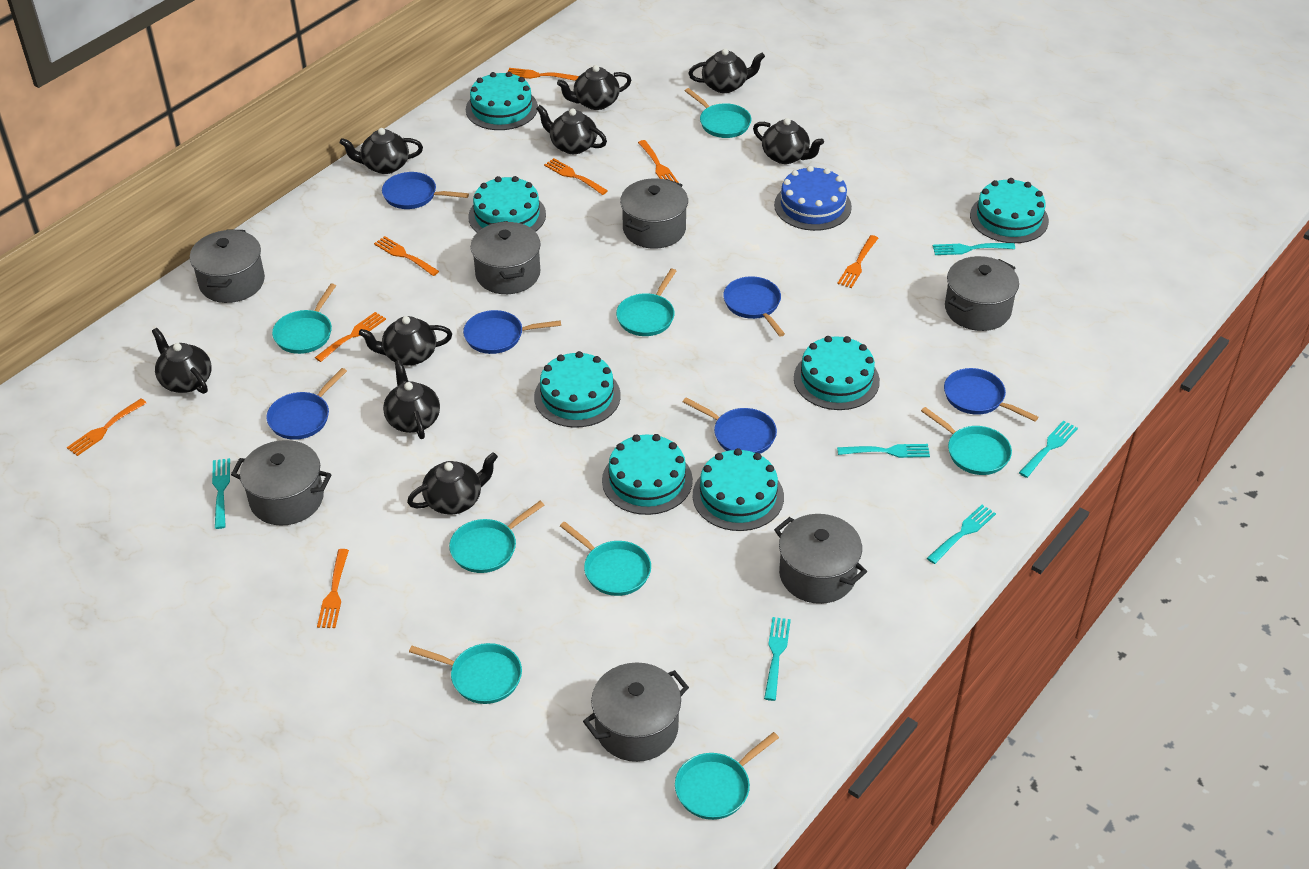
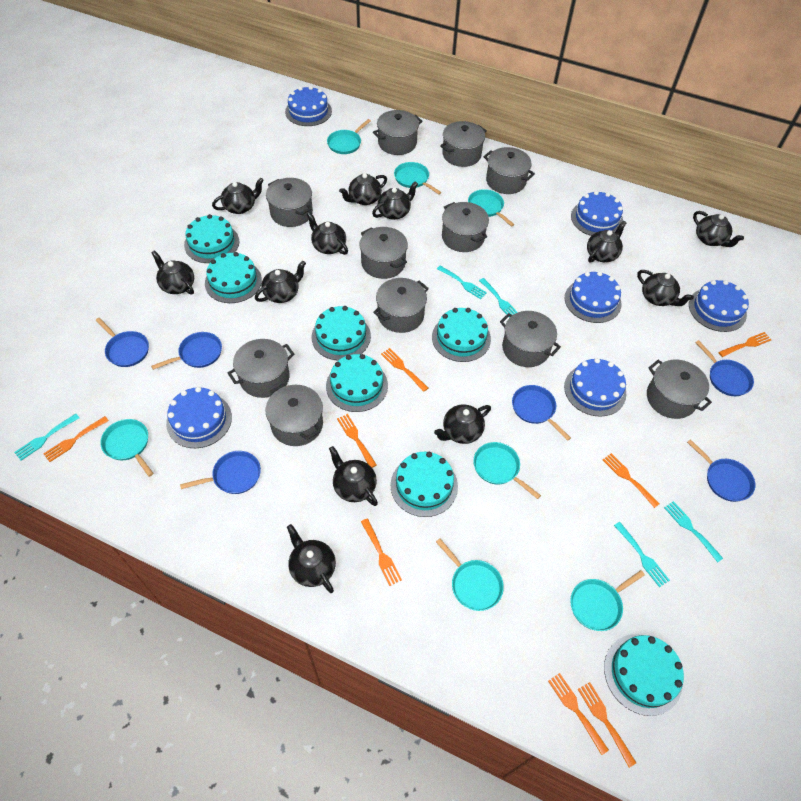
black teapot: 9 -> 12
blue cake: 1 -> 6
grey pot: 7 -> 11
turquoise fork: 6 -> 5
turquoise pan: 8 -> 7

